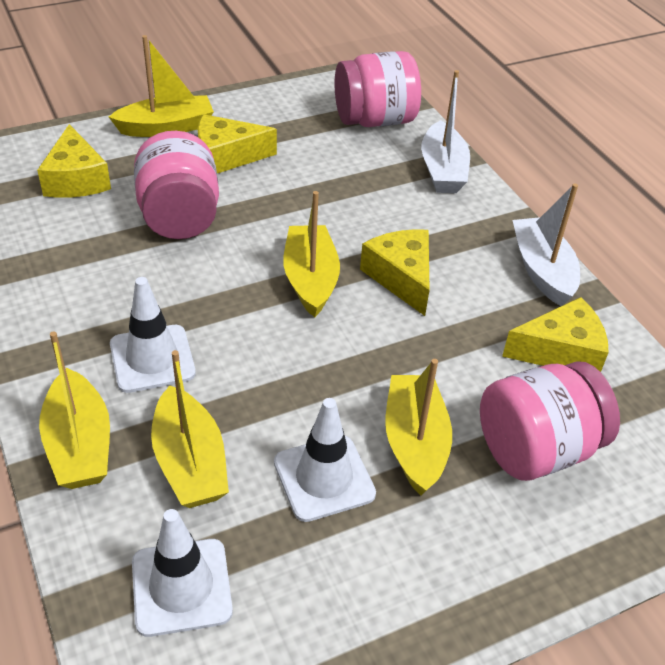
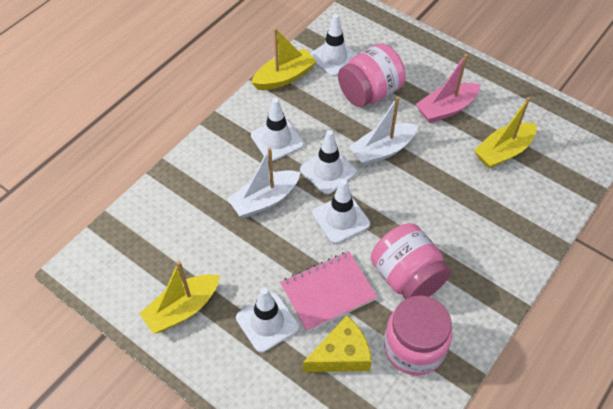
pink boat: 0 -> 1
pink notebook: 0 -> 1
white traffic cone: 3 -> 5
yellow boat: 5 -> 3
yellow cheese: 4 -> 1

